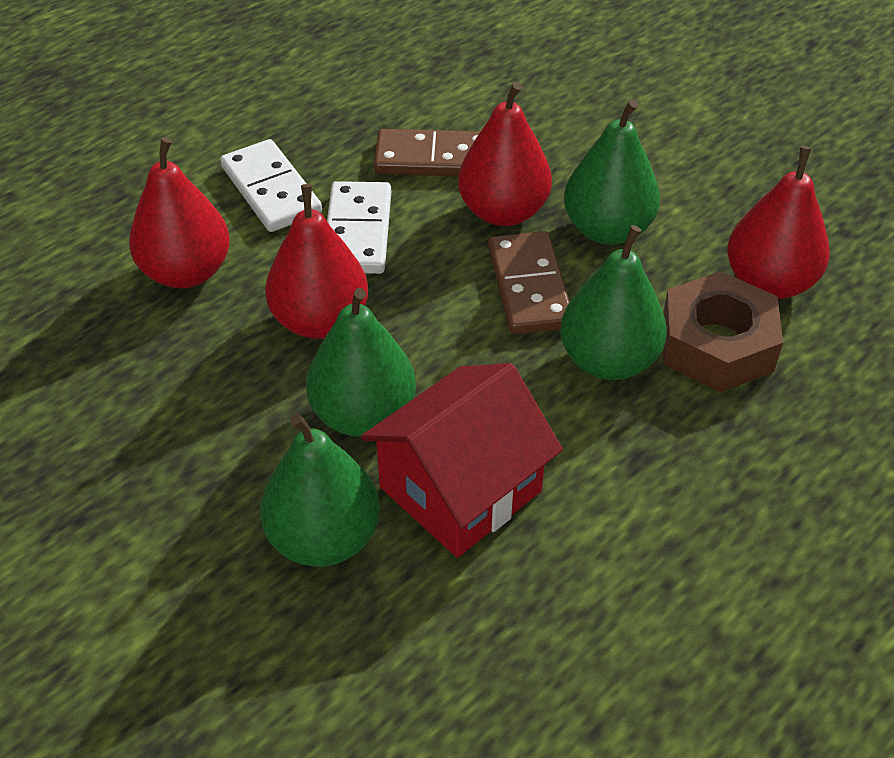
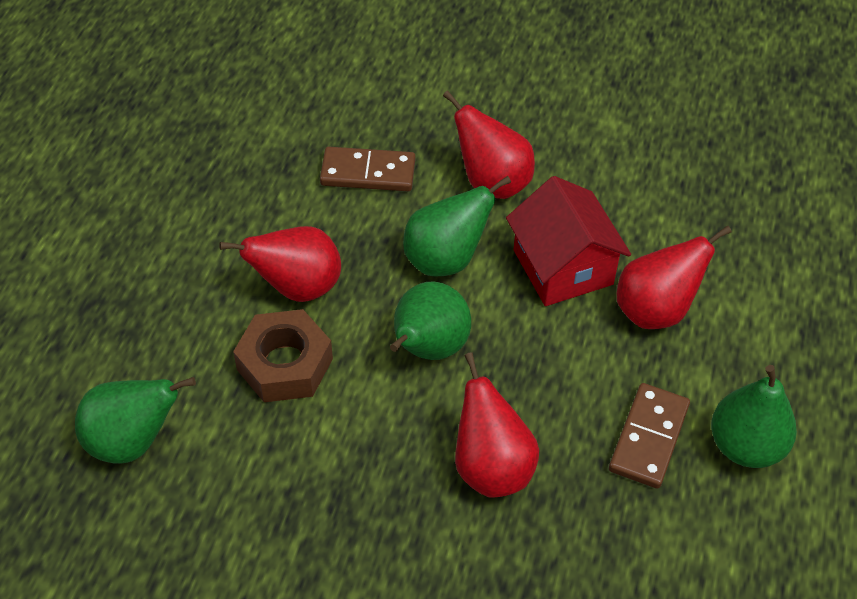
white domino: 2 -> 0

